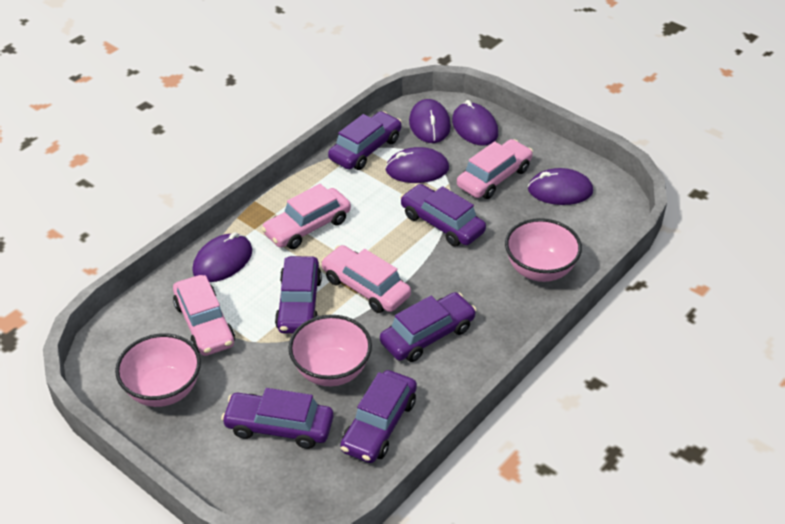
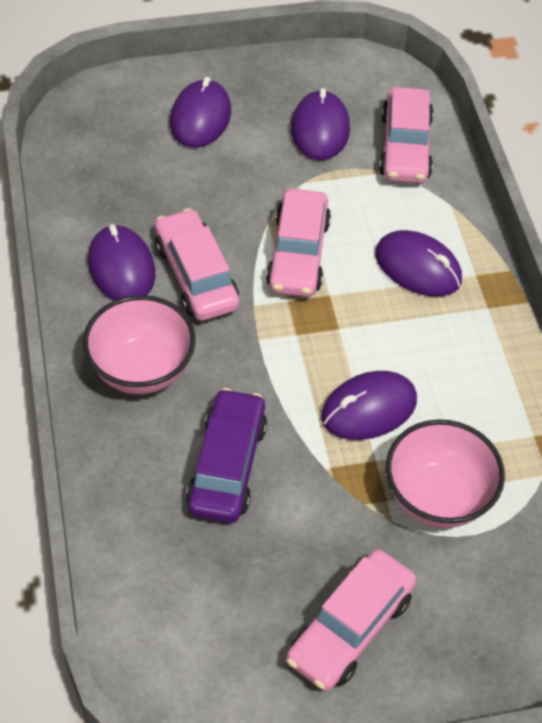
pink bowl: 3 -> 2
purple car: 6 -> 1

